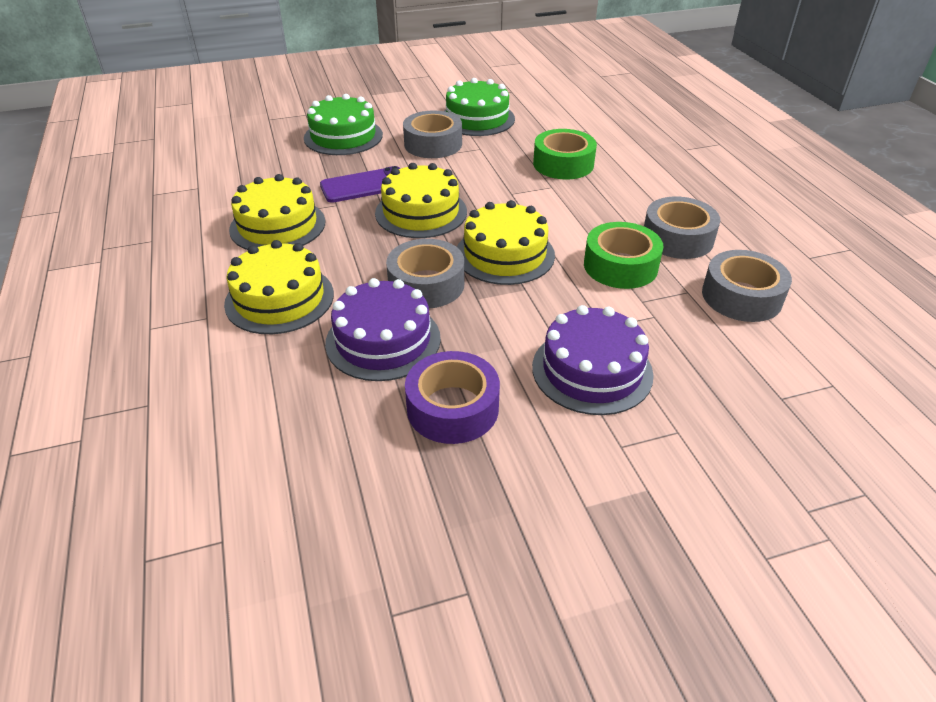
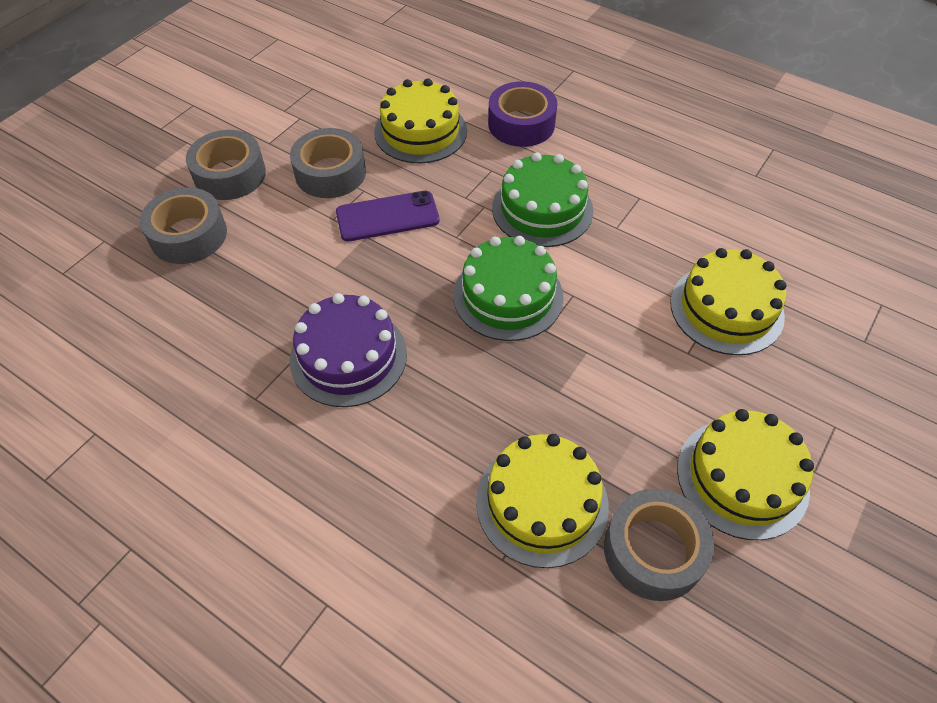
green tape: 2 -> 0
purple cake: 2 -> 1

